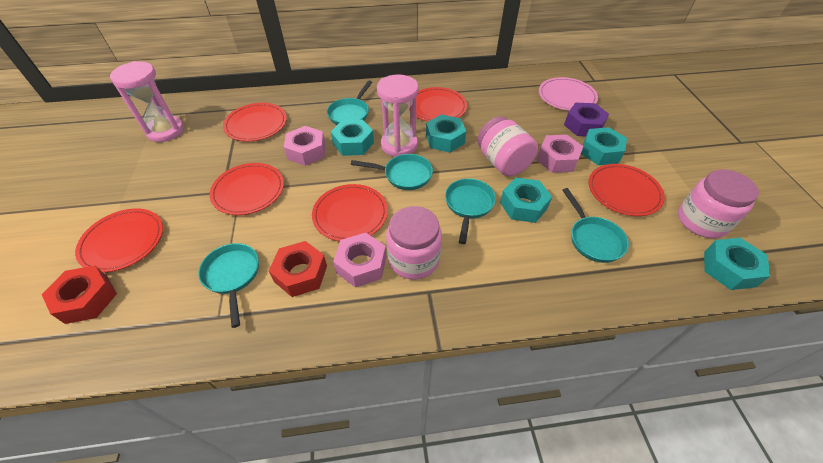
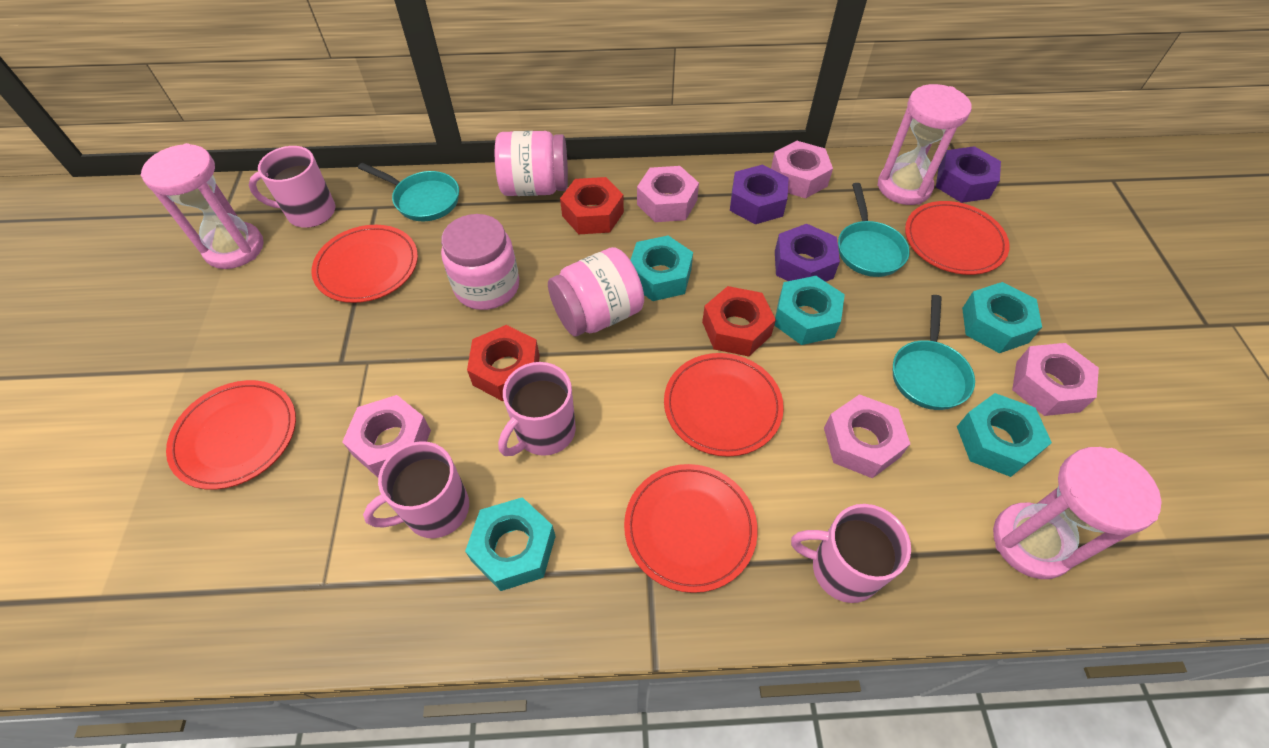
pink hourglass: 2 -> 3
pink mug: 0 -> 4
pink nut: 3 -> 5
pink plate: 1 -> 0
purple nut: 1 -> 3
red nut: 2 -> 3
red plate: 6 -> 5
turquoise pan: 5 -> 3

